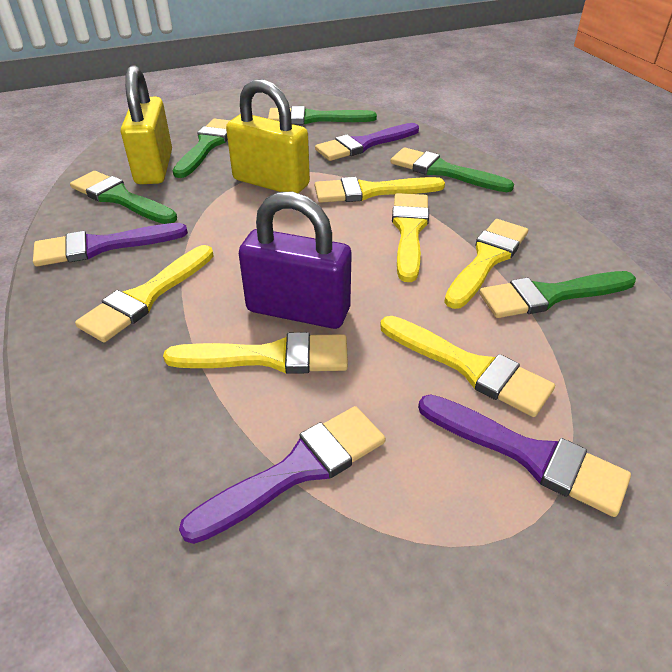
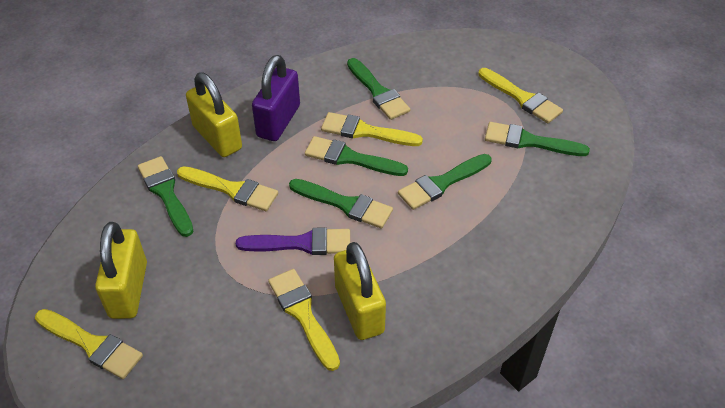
green brush: 5 -> 6
purple brush: 4 -> 1
yellow brush: 6 -> 5
yellow padlock: 2 -> 3

